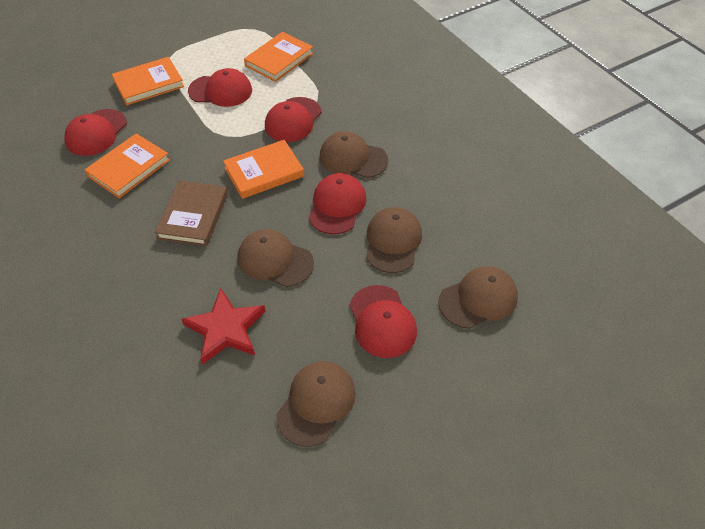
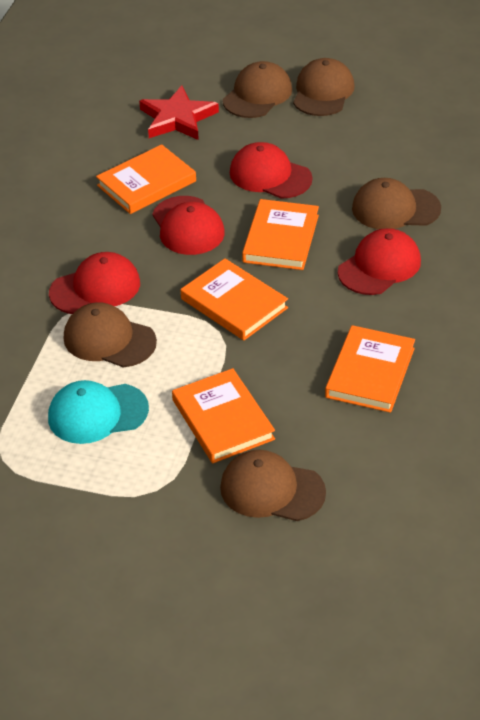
brown book: 1 -> 0
orange book: 4 -> 5
red cap: 5 -> 4
turquoise cap: 0 -> 1

